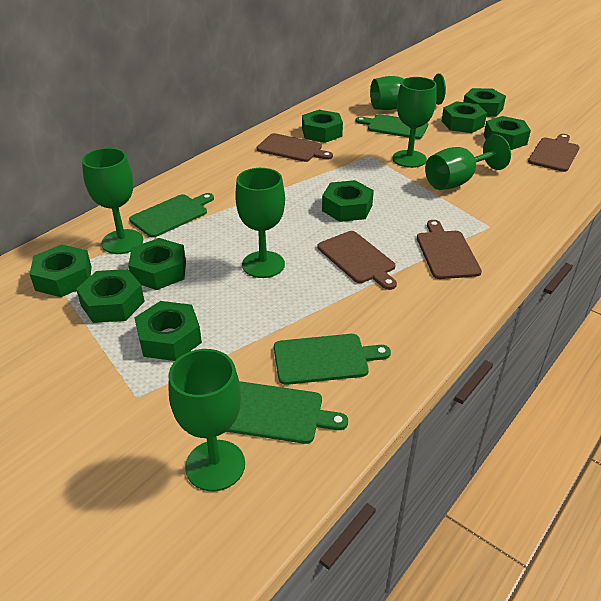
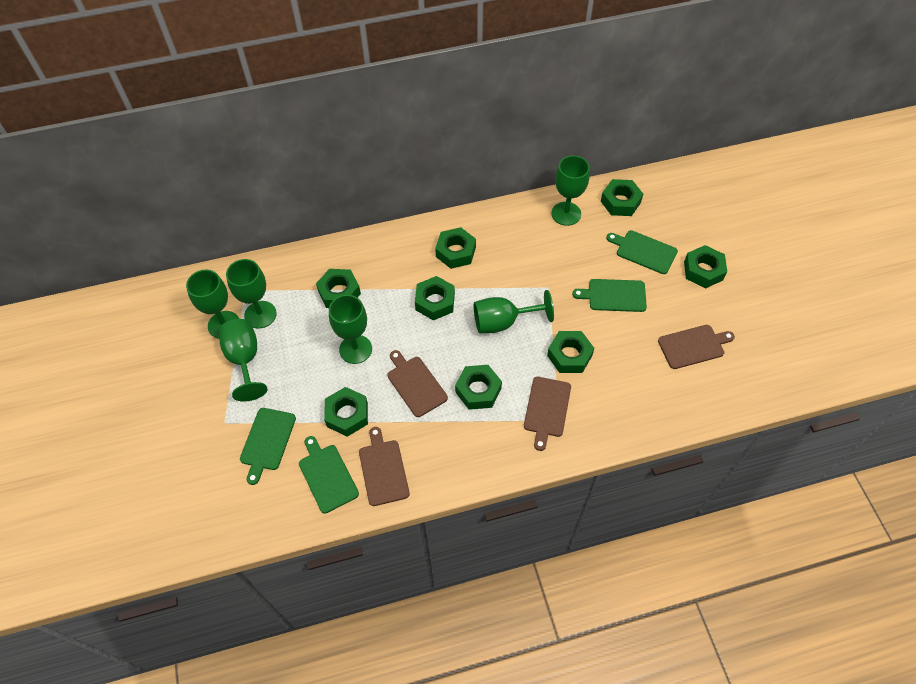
green nut: 9 -> 8

